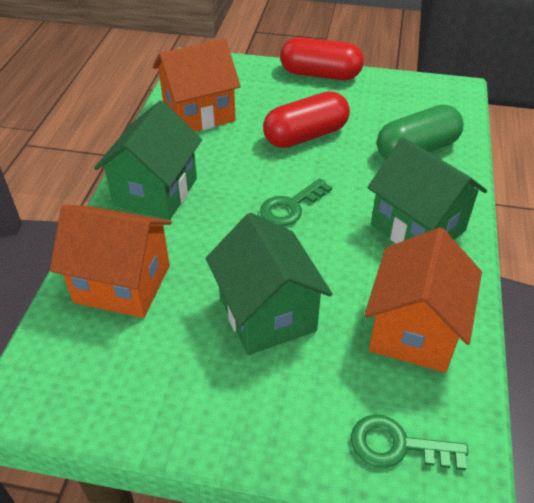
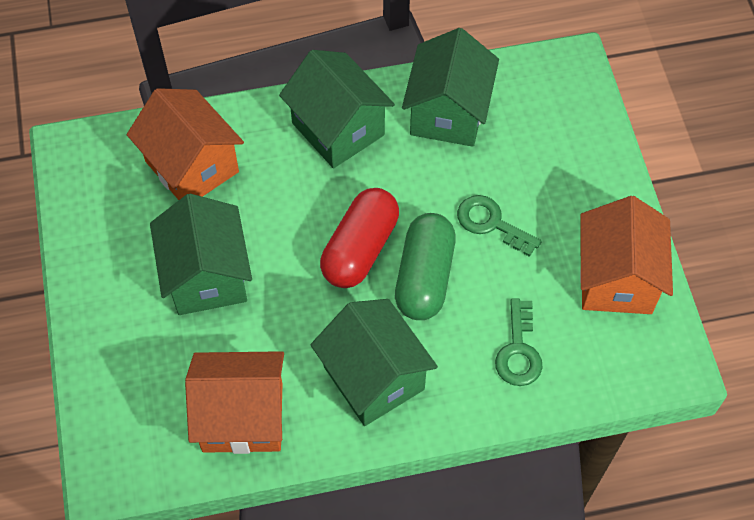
green house: 3 -> 4
red capsule: 2 -> 1

